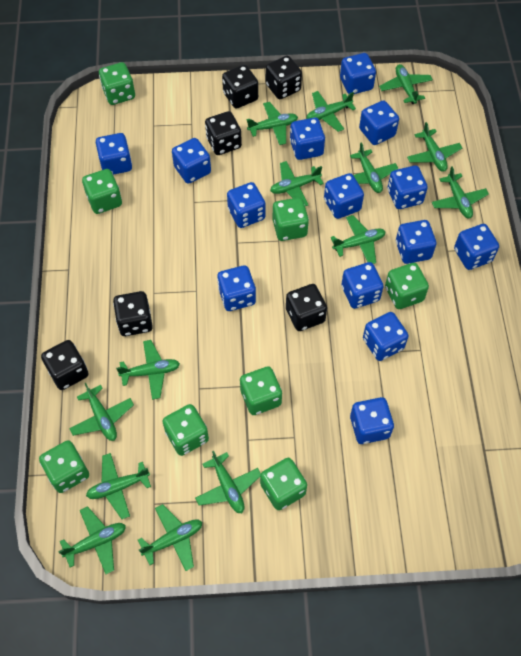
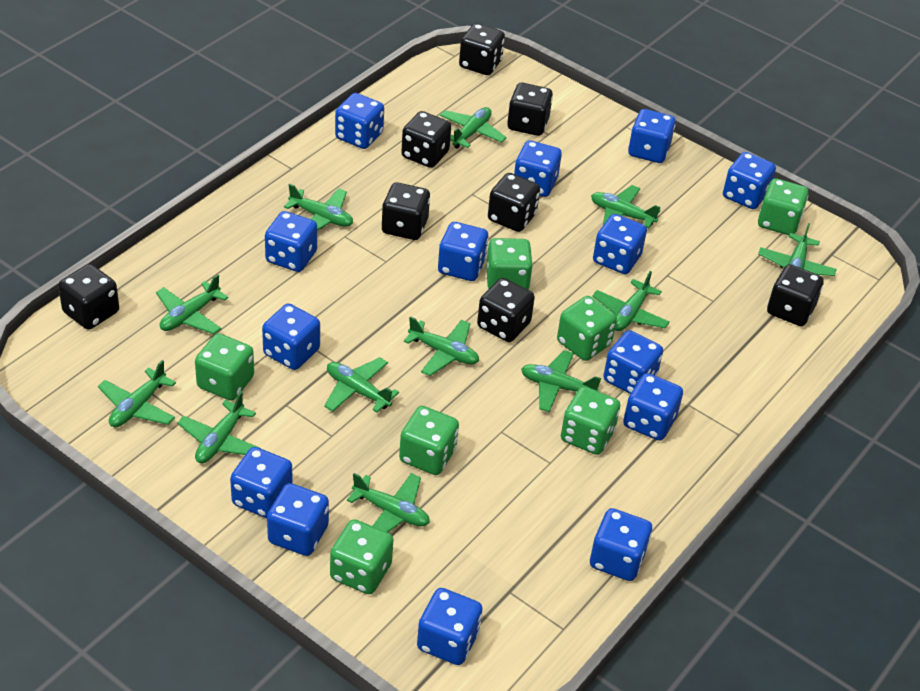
black dice: 6 -> 8
green dice: 8 -> 7
green plane: 14 -> 12

